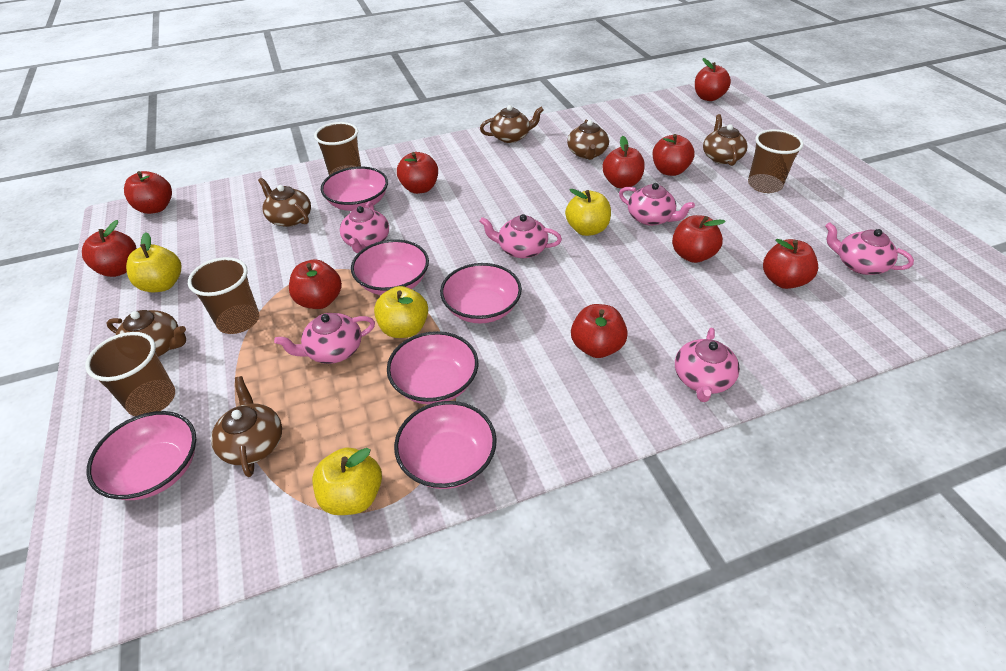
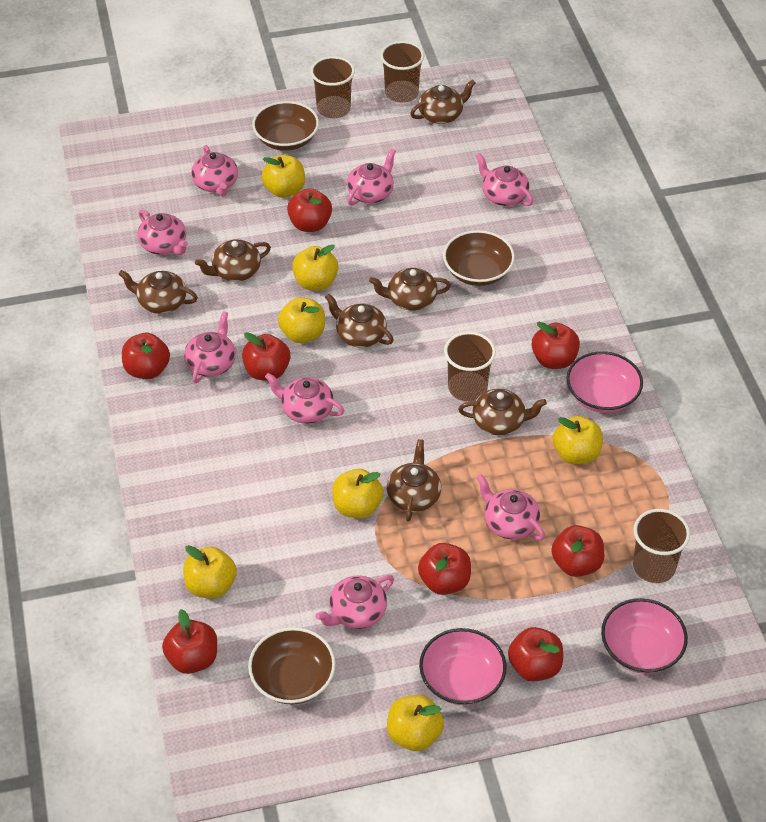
brown bowl: 0 -> 3
brown teapot: 6 -> 7
pink bowl: 6 -> 3
pink teapot: 6 -> 8
red apple: 10 -> 8
yellow apple: 4 -> 7

